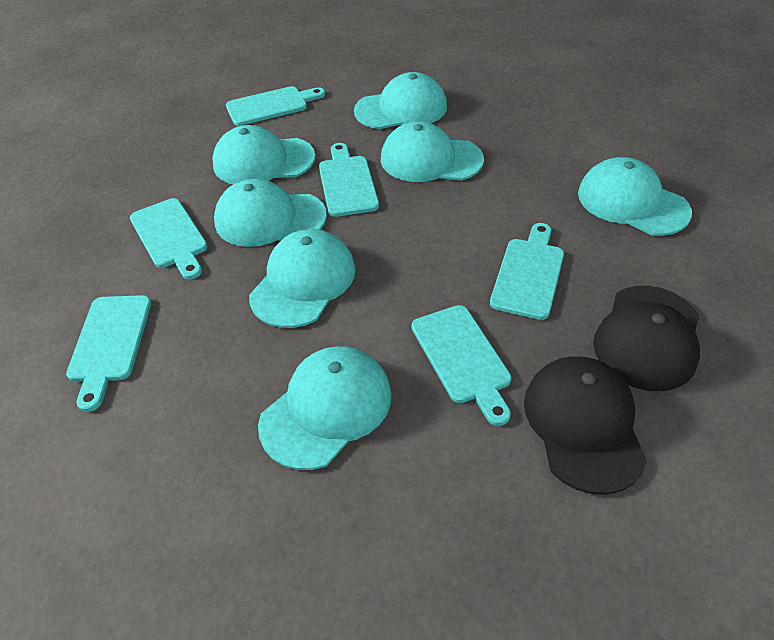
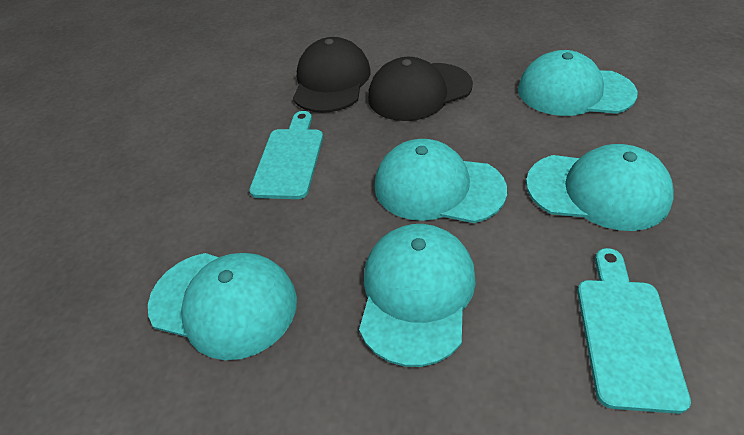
turquoise cap: 7 -> 5
turquoise cutting board: 6 -> 2

